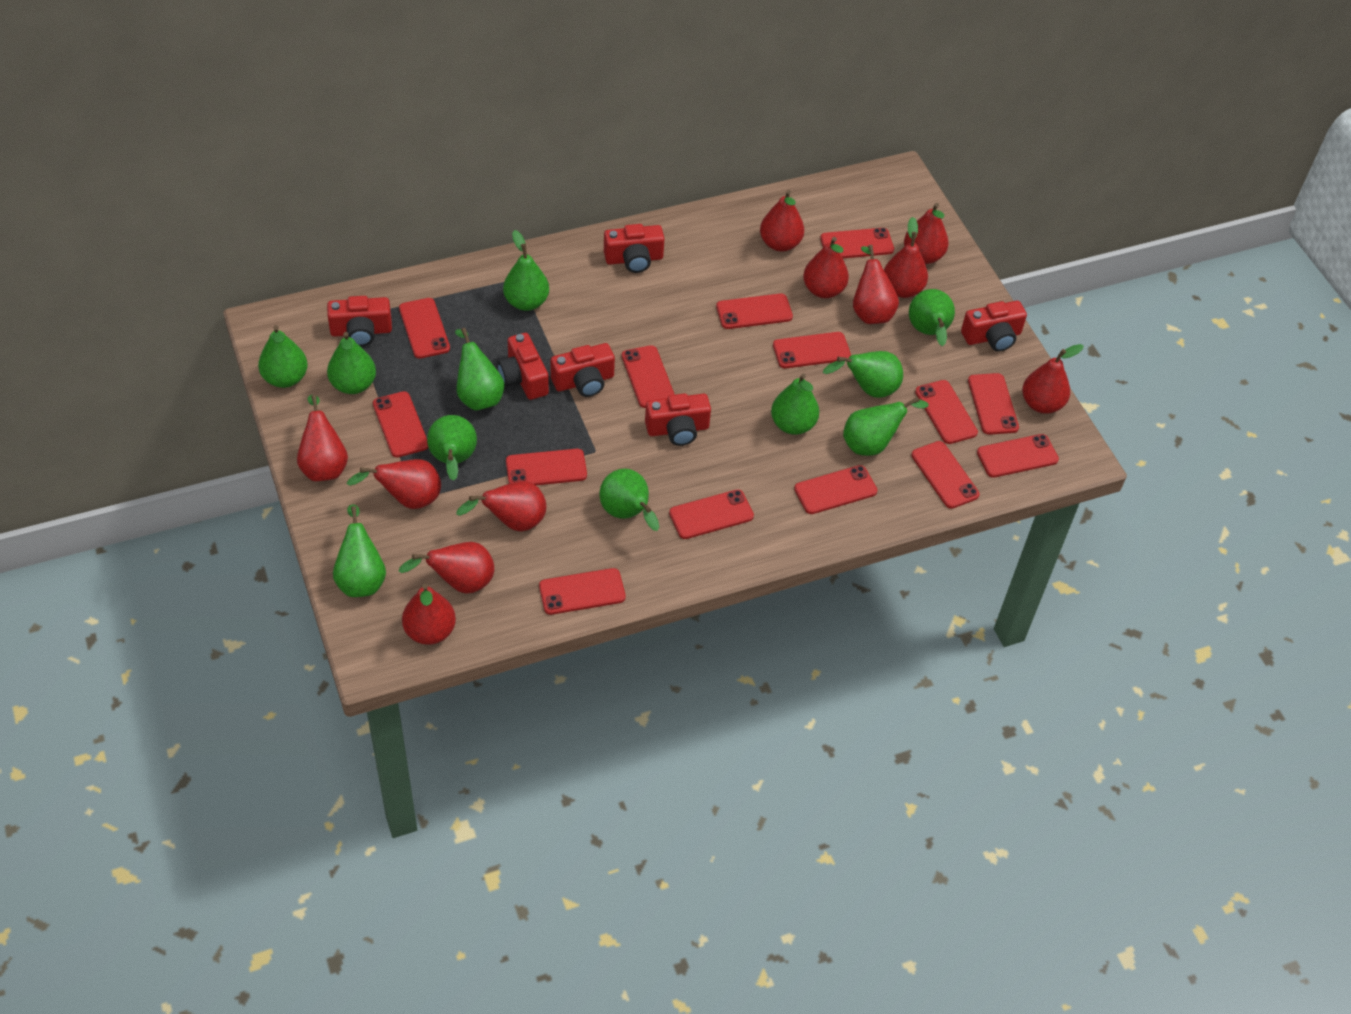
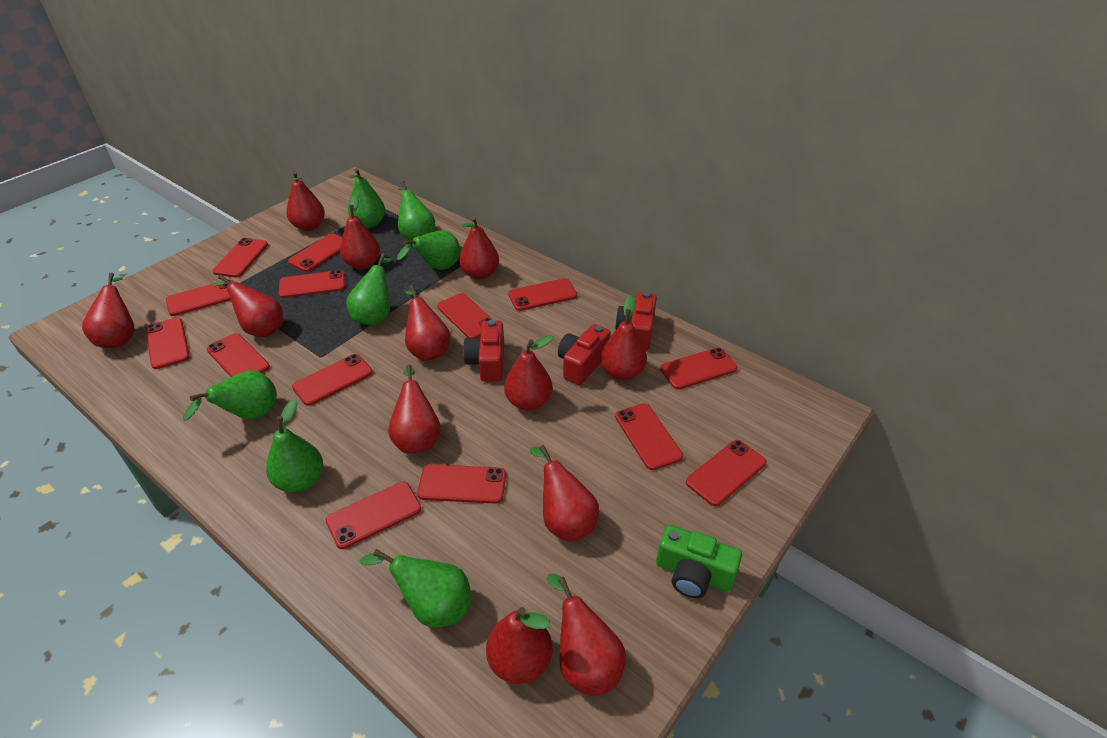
green camera: 0 -> 1
green pear: 11 -> 7
red camera: 6 -> 3
red pear: 11 -> 12

